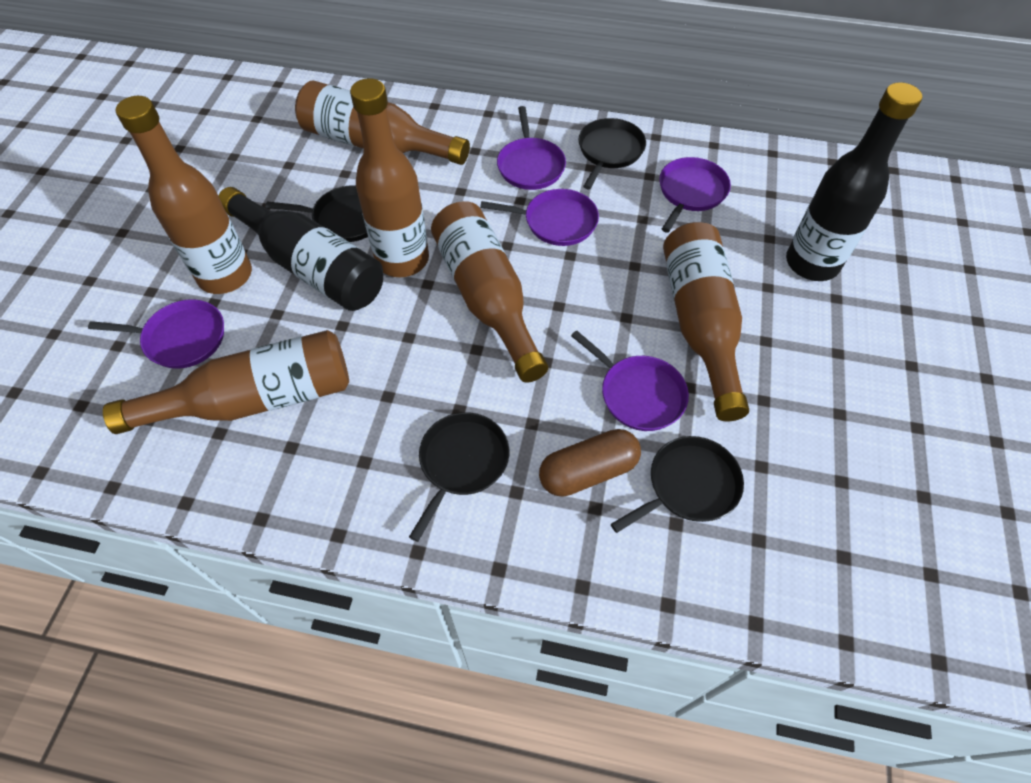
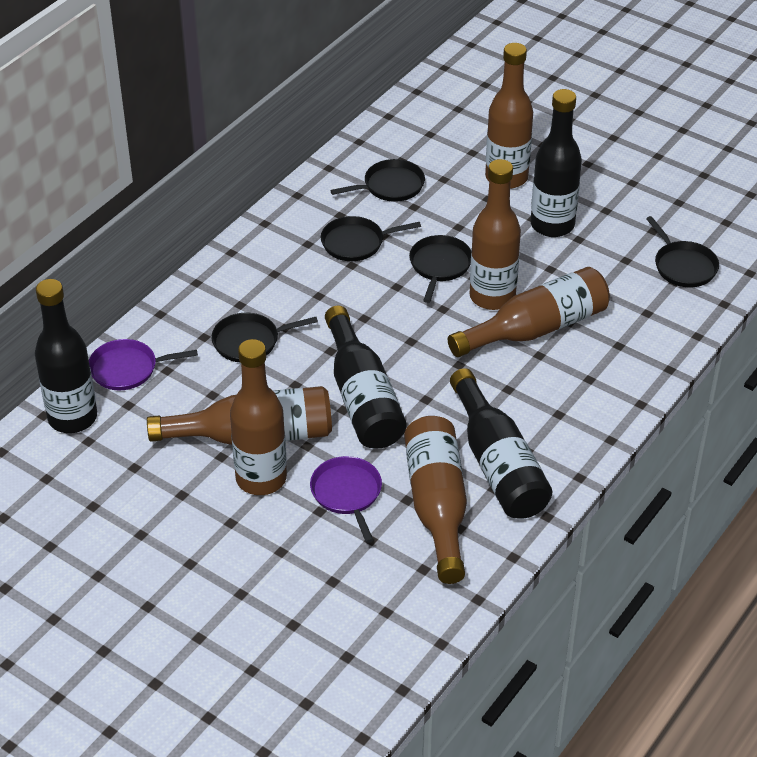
black bottle: 2 -> 4
black pan: 4 -> 5
brown capsule: 1 -> 0
purple pan: 5 -> 2

